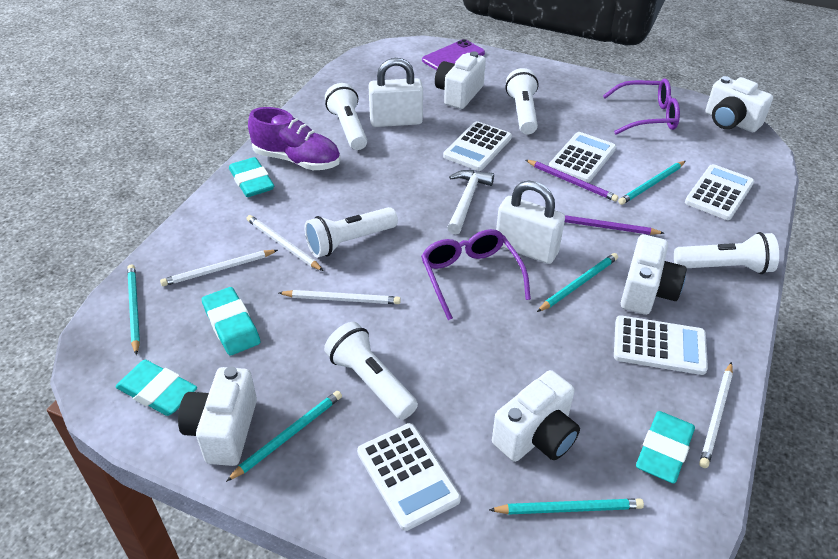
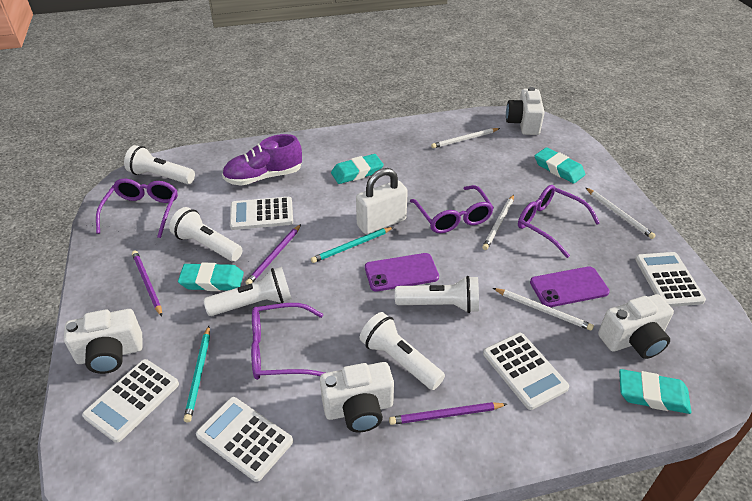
purple glasses: 2 -> 4
purple pencil: 2 -> 3
purple phone: 1 -> 2
turquoise pencil: 5 -> 2
white camera: 5 -> 4
white hammer: 1 -> 0
white padlock: 2 -> 1

